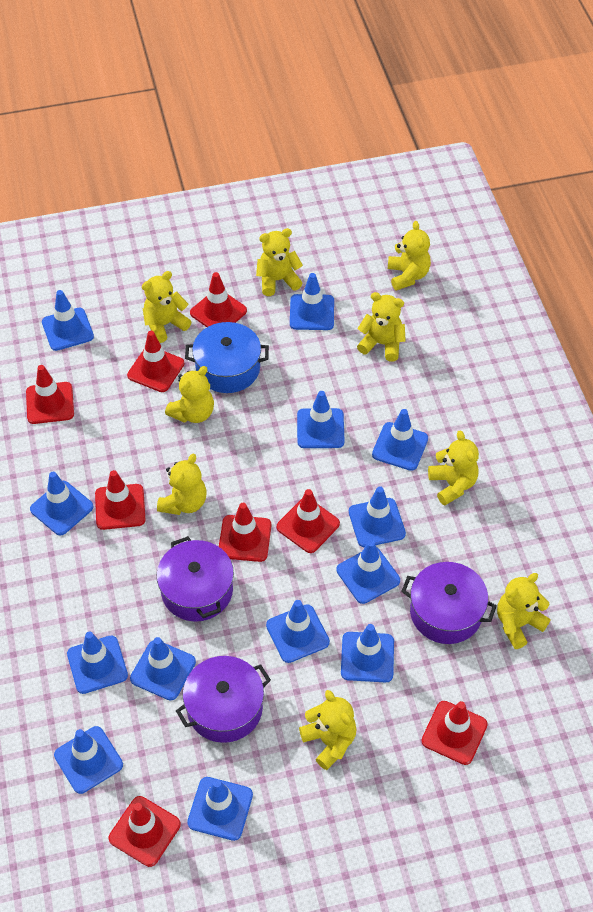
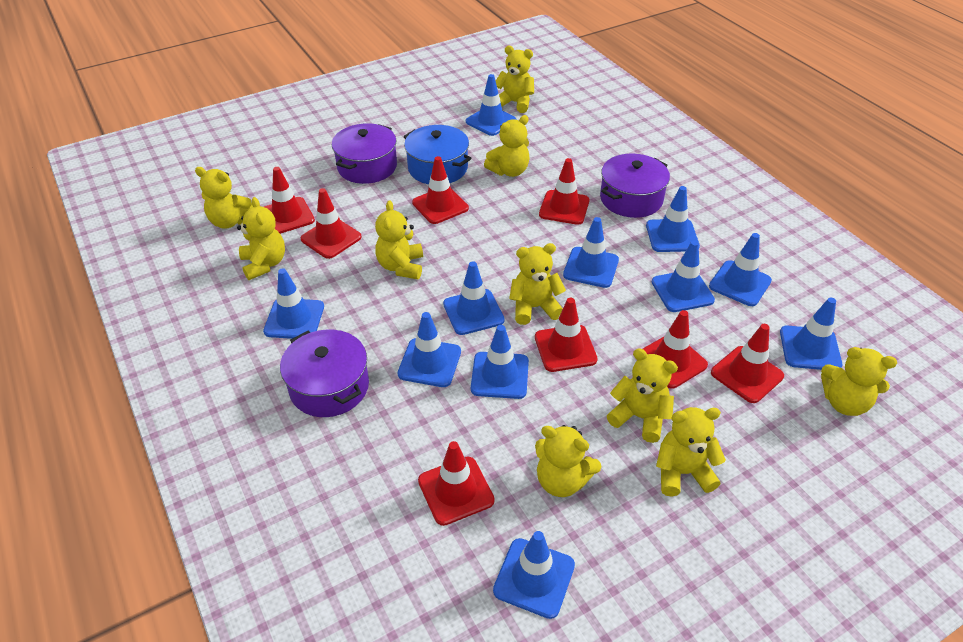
blue traffic cone: 13 -> 11
yellow teddy bear: 9 -> 10

